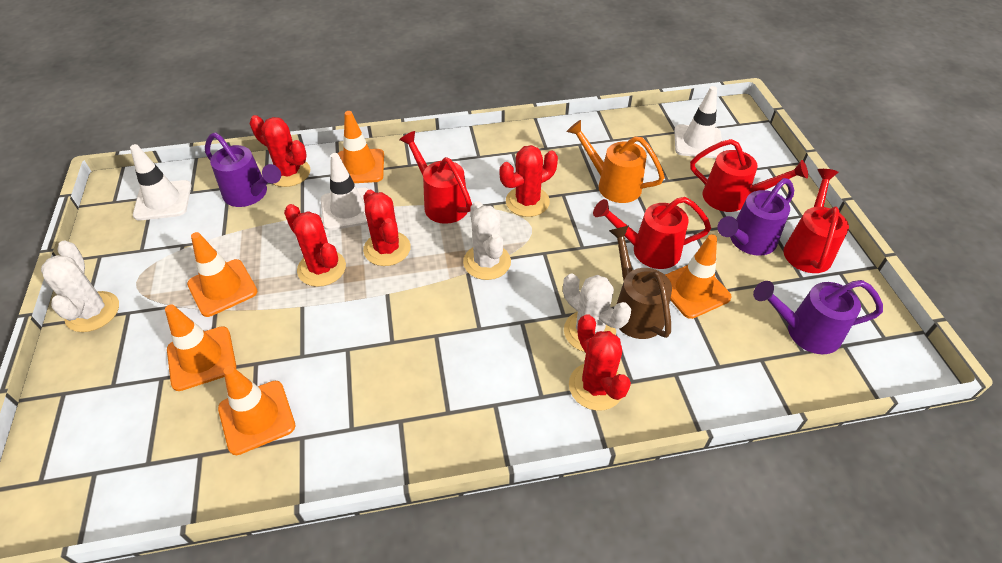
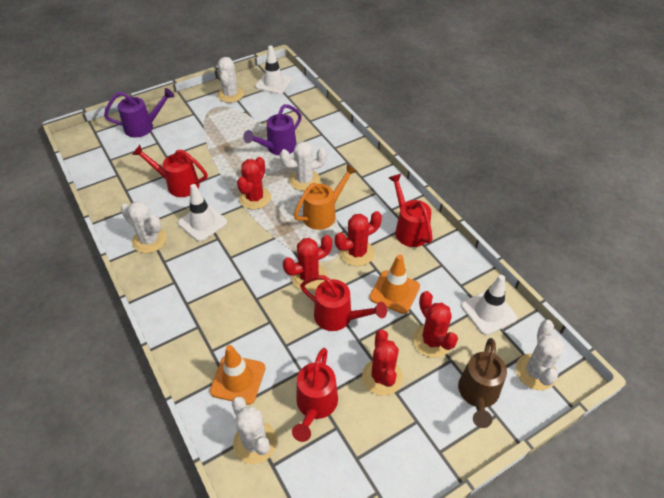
orange traffic cone: 5 -> 2
purple watering can: 3 -> 2
white cactus: 3 -> 5

